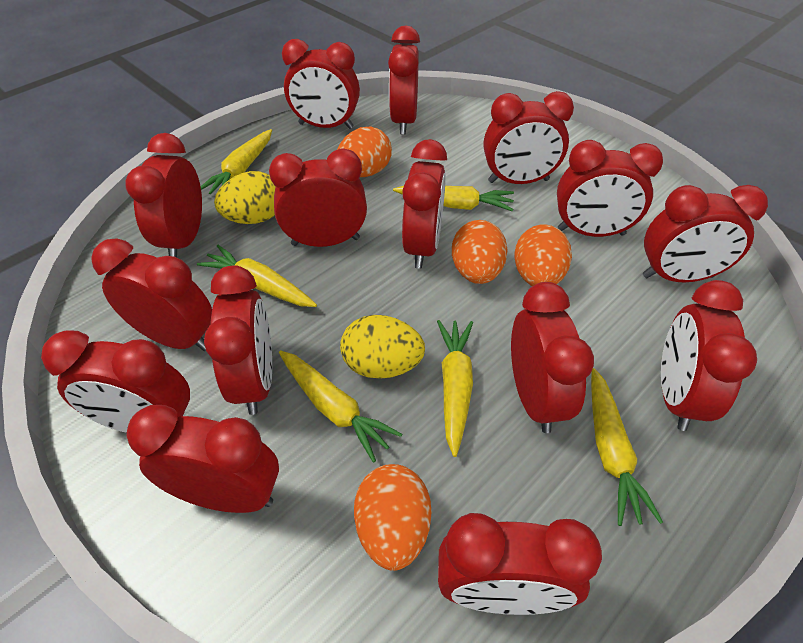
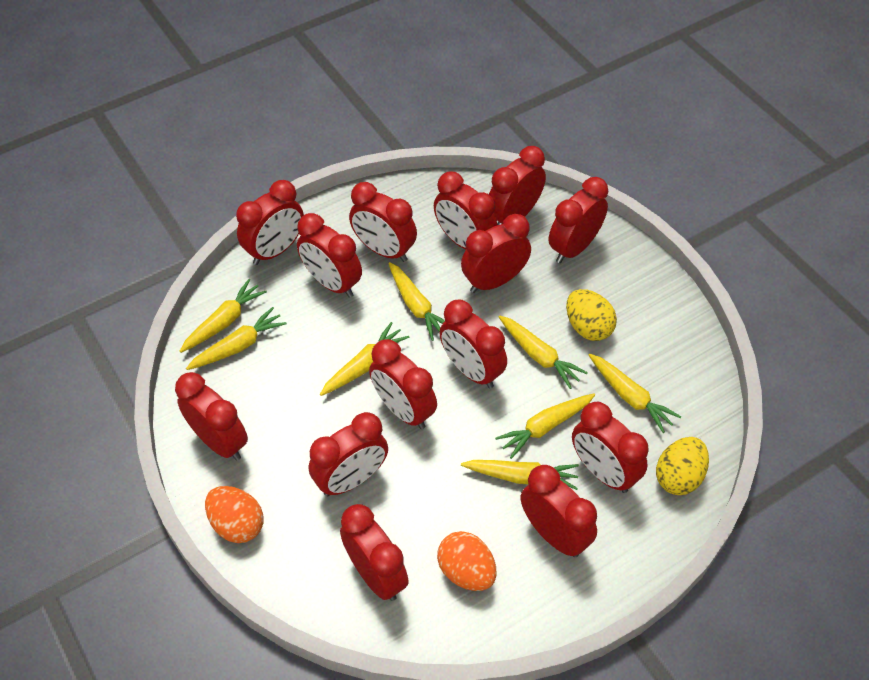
orange egg: 4 -> 2
red clock: 15 -> 14
yellow carrot: 6 -> 8

